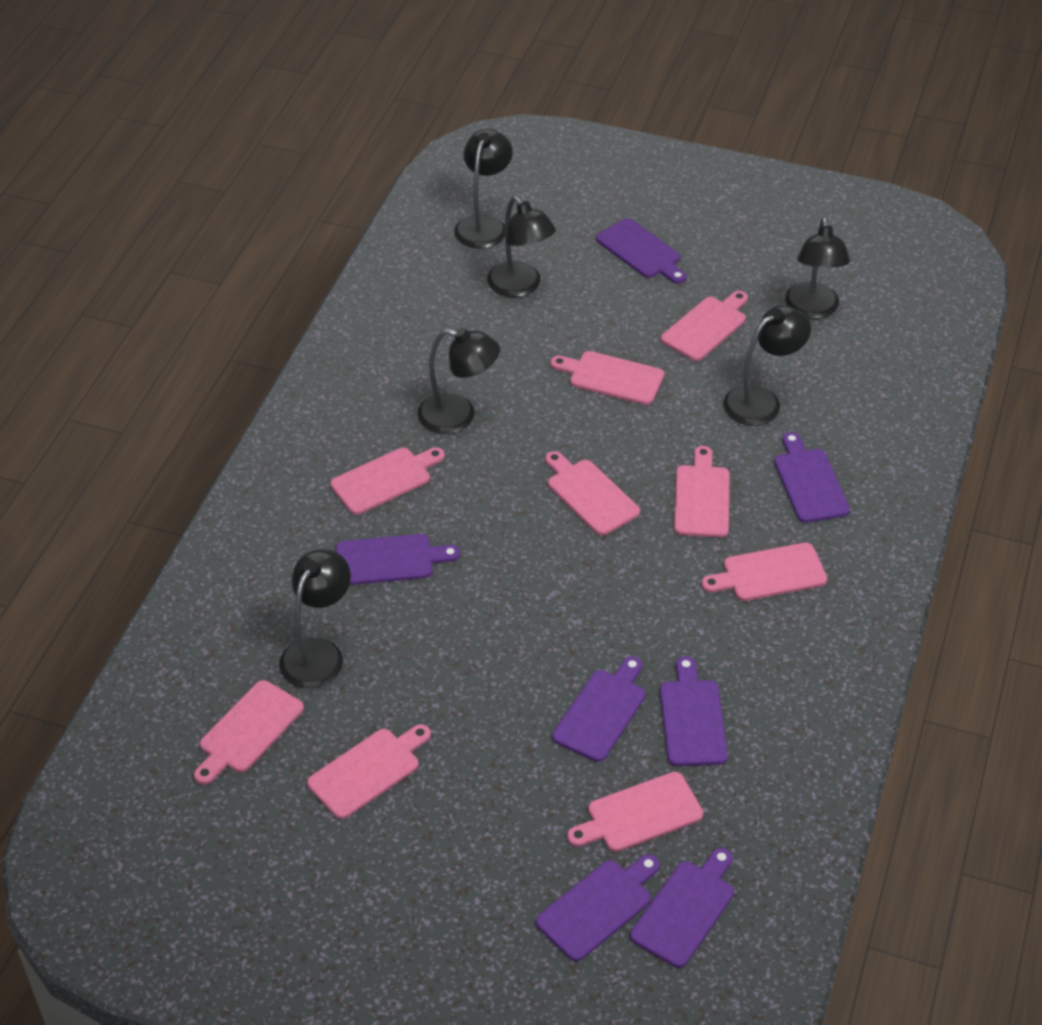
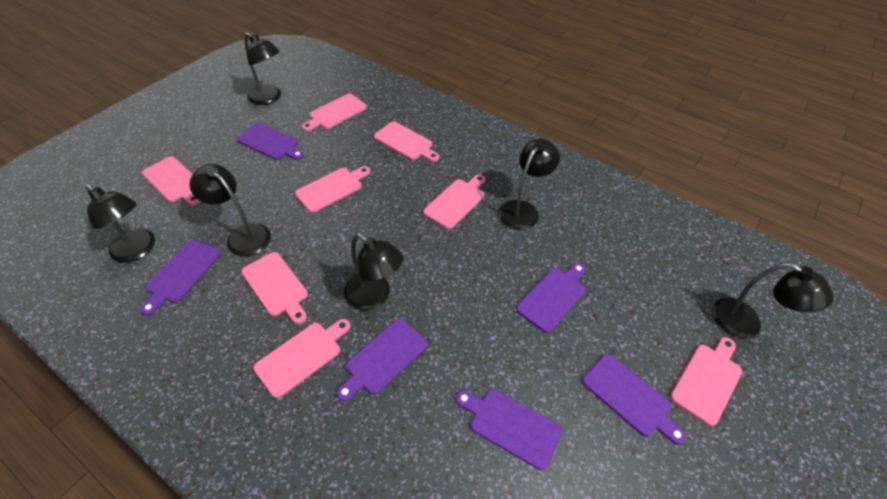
pink cutting board: 9 -> 8
purple cutting board: 7 -> 6

